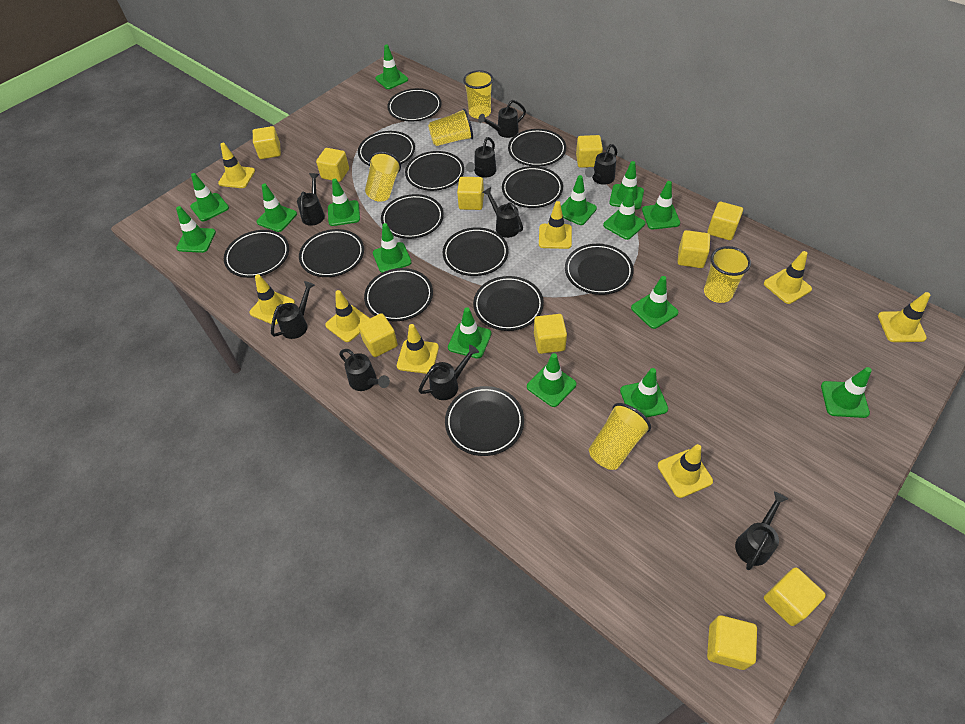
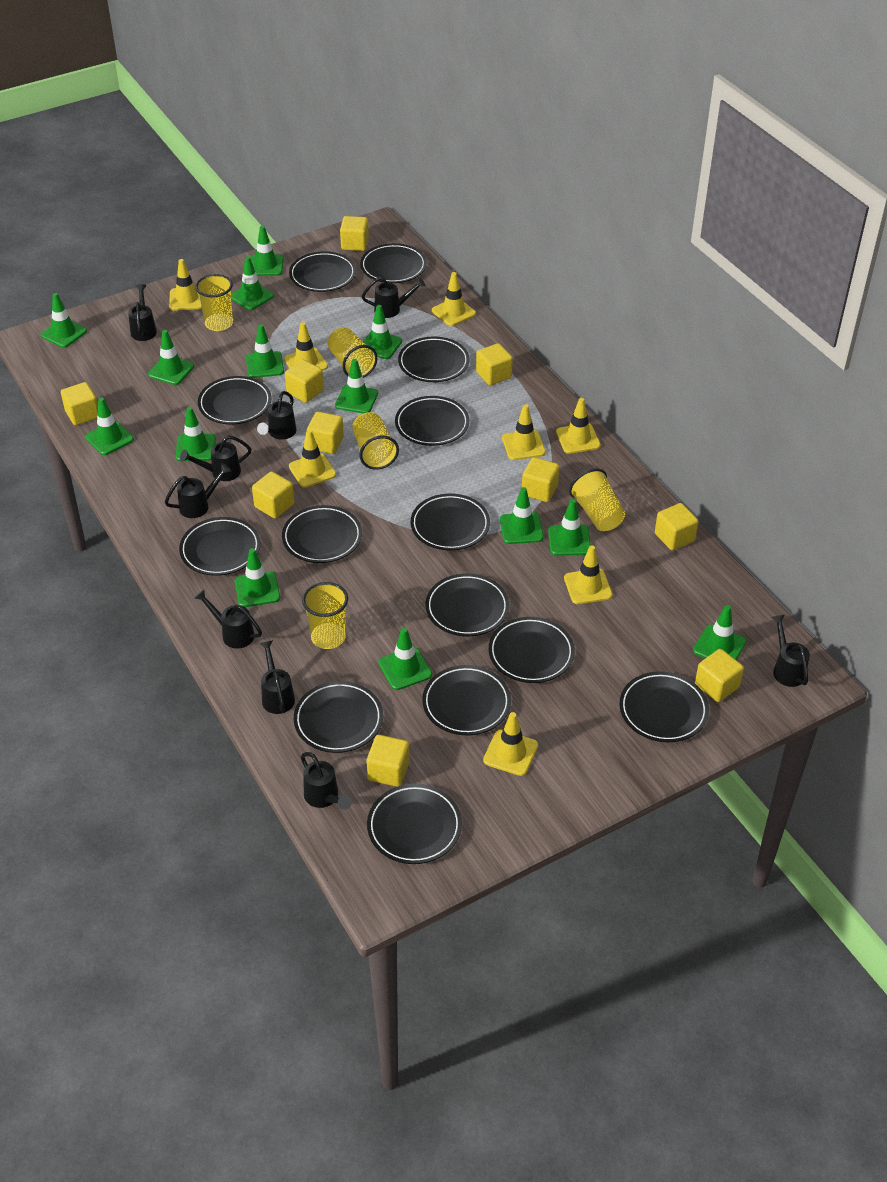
black plate: 13 -> 14
green traffic cone: 15 -> 14

